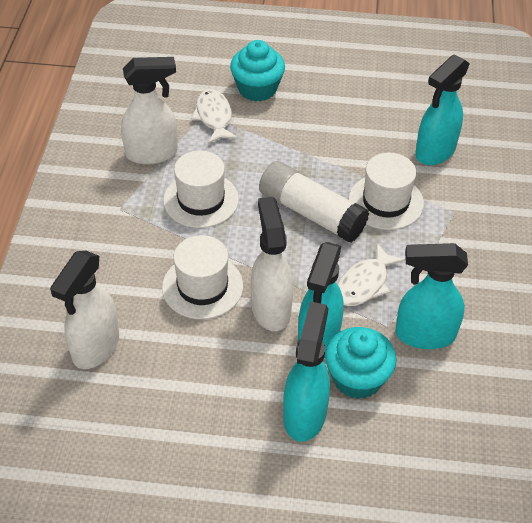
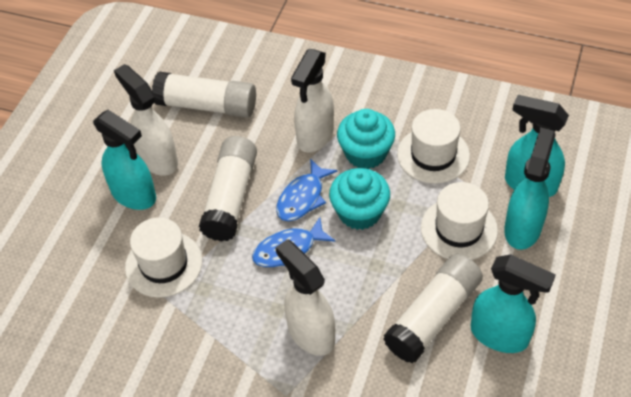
blue fish: 0 -> 2
white fish: 2 -> 0
white glue stick: 1 -> 3

